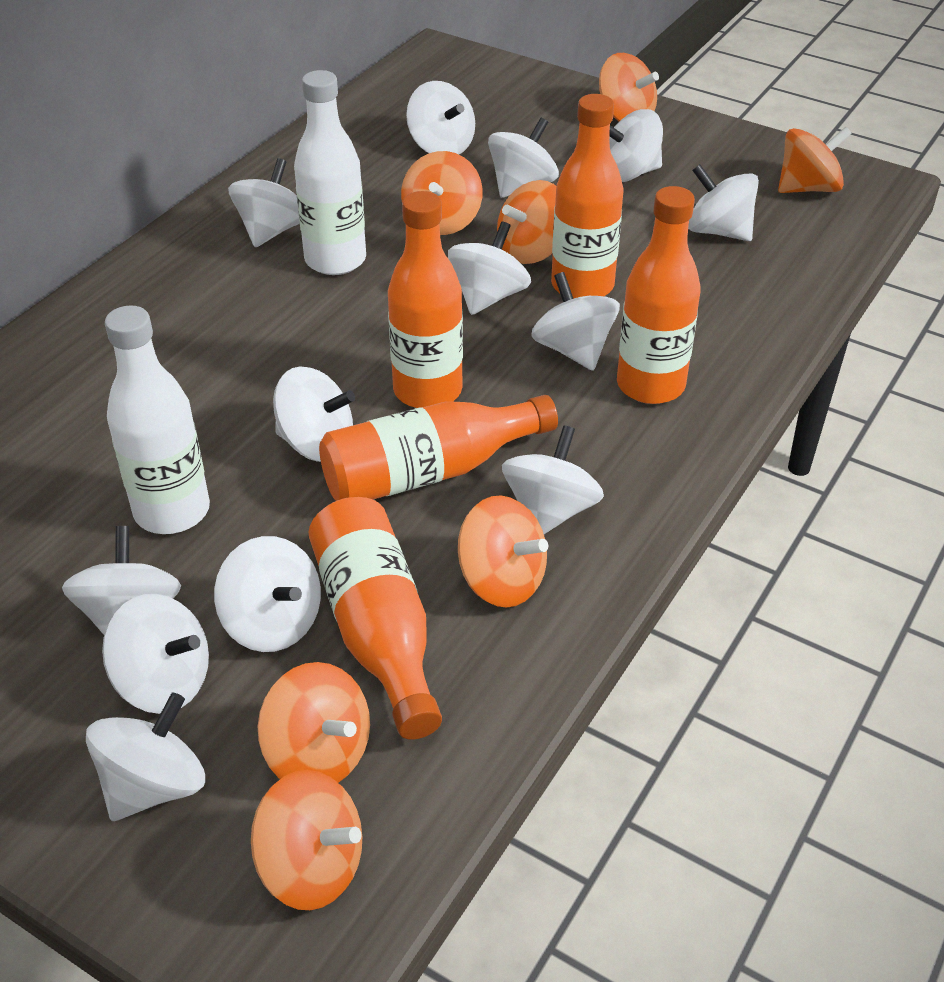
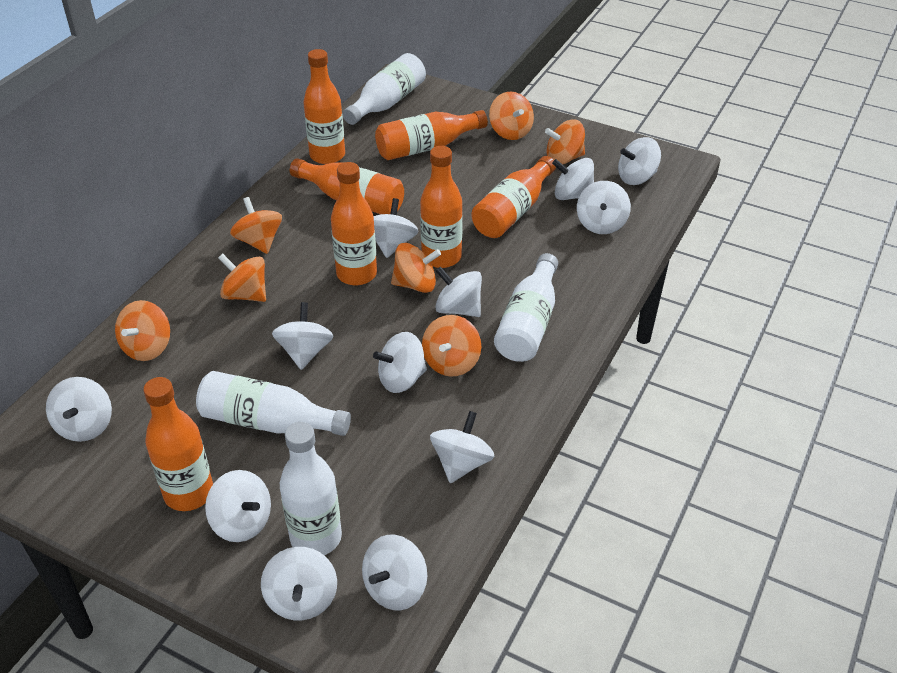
orange bottle: 5 -> 7
white bottle: 2 -> 4
white spinning top: 13 -> 12

